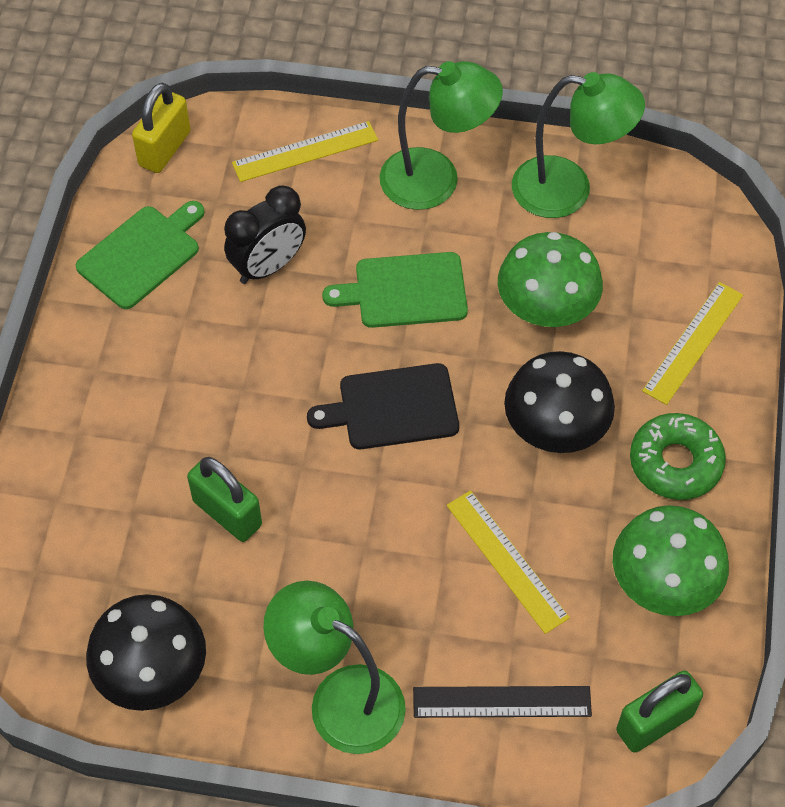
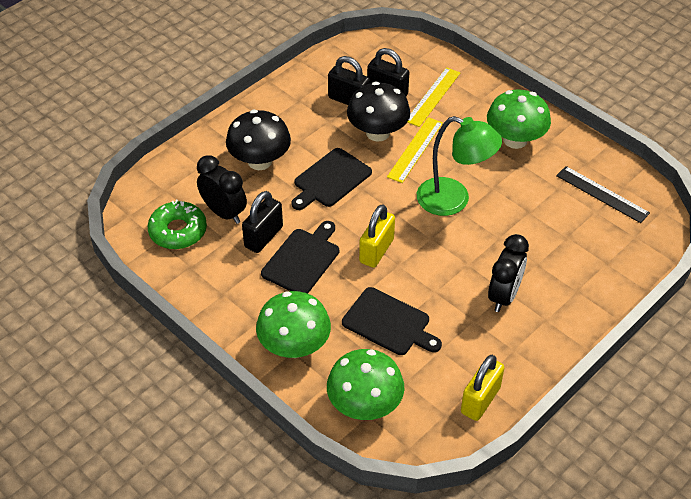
black clock: 1 -> 2
black cutting board: 1 -> 3
black padlock: 0 -> 3
green cutting board: 2 -> 0
green lamp: 3 -> 1
green mushroom: 2 -> 3
green padlock: 2 -> 0
yellow padlock: 1 -> 2
yellow ruler: 3 -> 2

